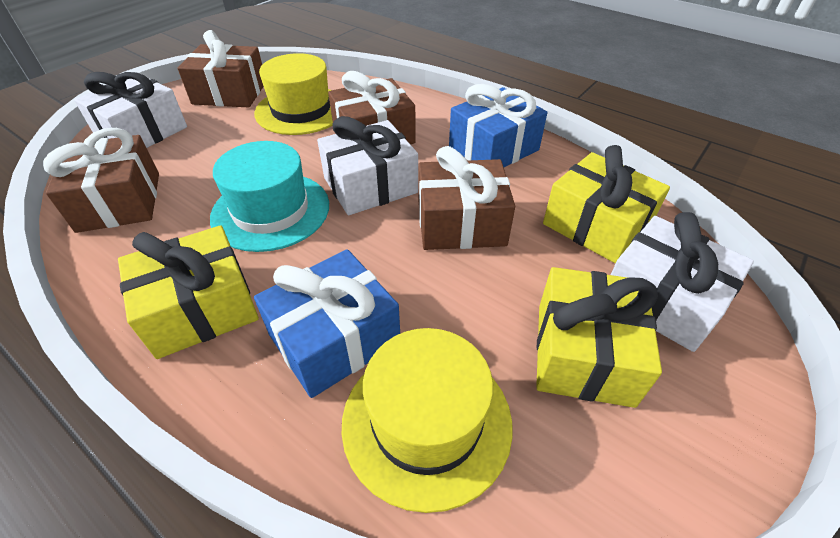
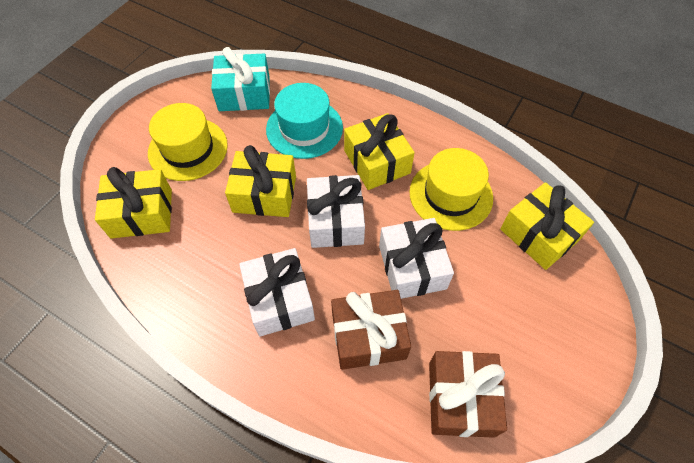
blue gift: 2 -> 0
brown gift: 4 -> 2
turquoise gift: 0 -> 1
yellow gift: 3 -> 4

